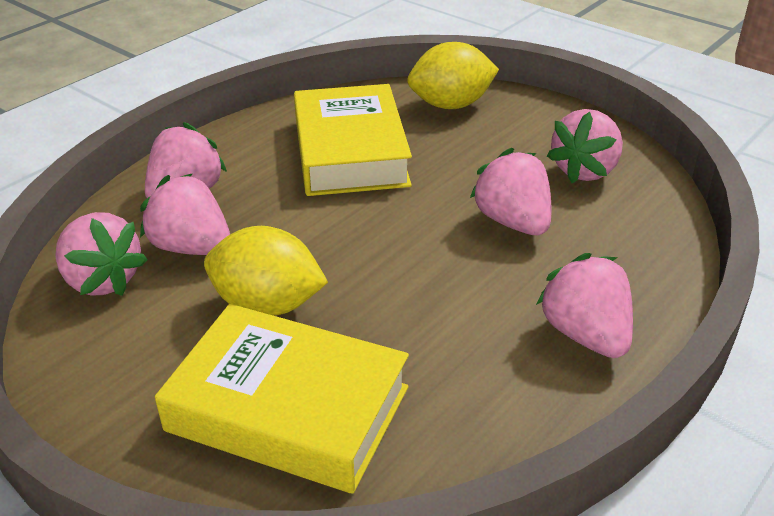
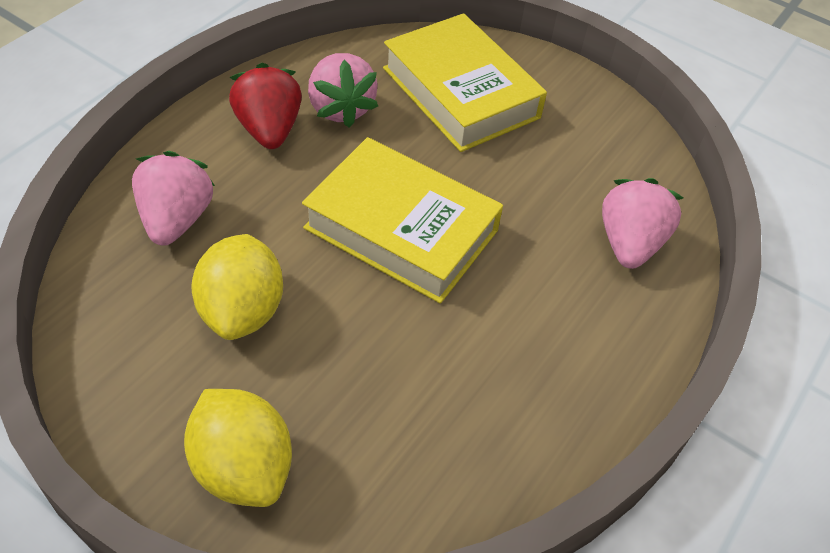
pink strawberry: 6 -> 3
red strawberry: 0 -> 1

